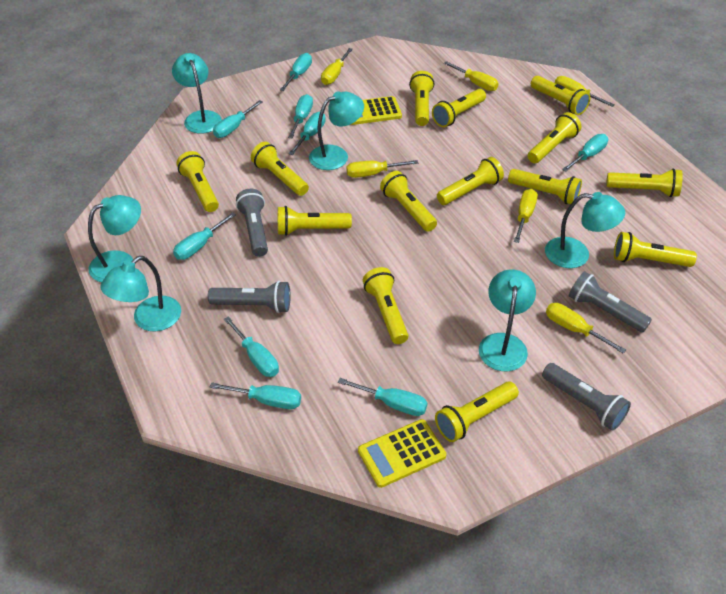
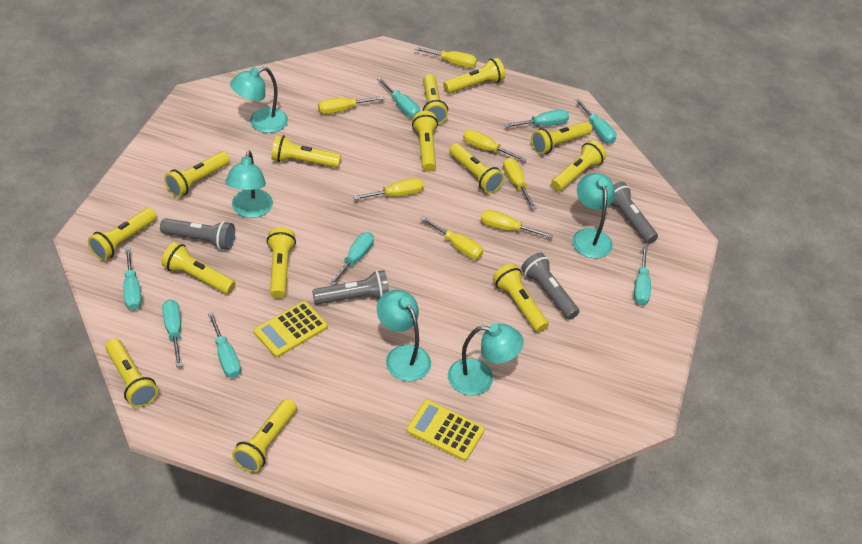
turquoise lamp: 6 -> 5
turquoise screwdriver: 9 -> 8
yellow screwdriver: 6 -> 7

